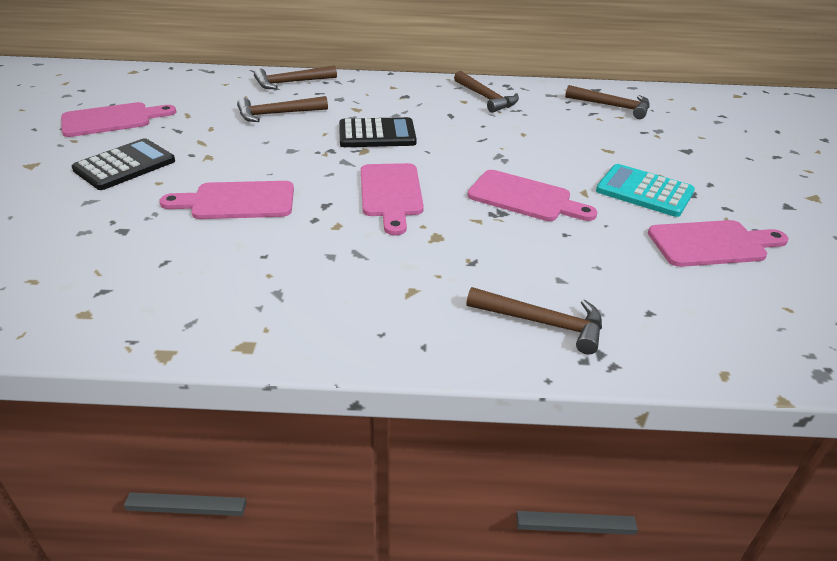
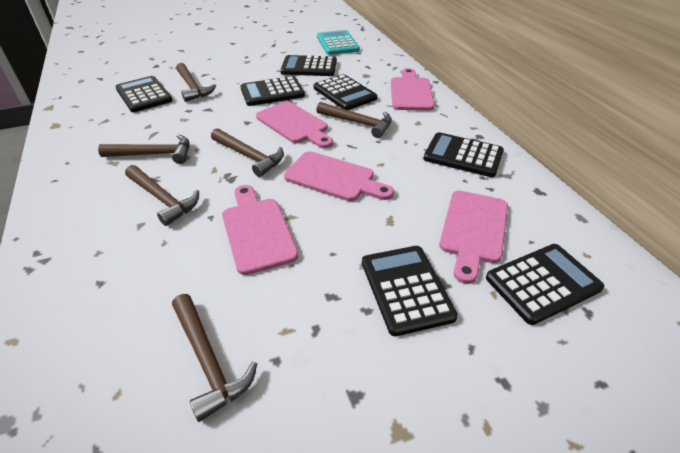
black calculator: 2 -> 7
brown hammer: 5 -> 6

